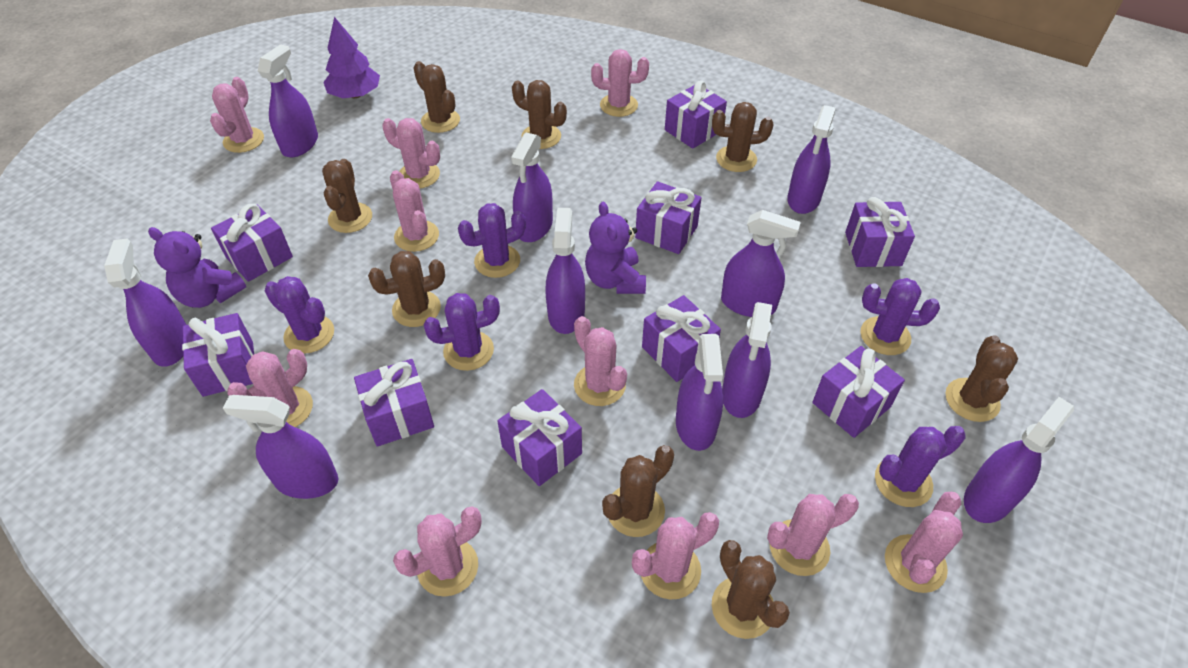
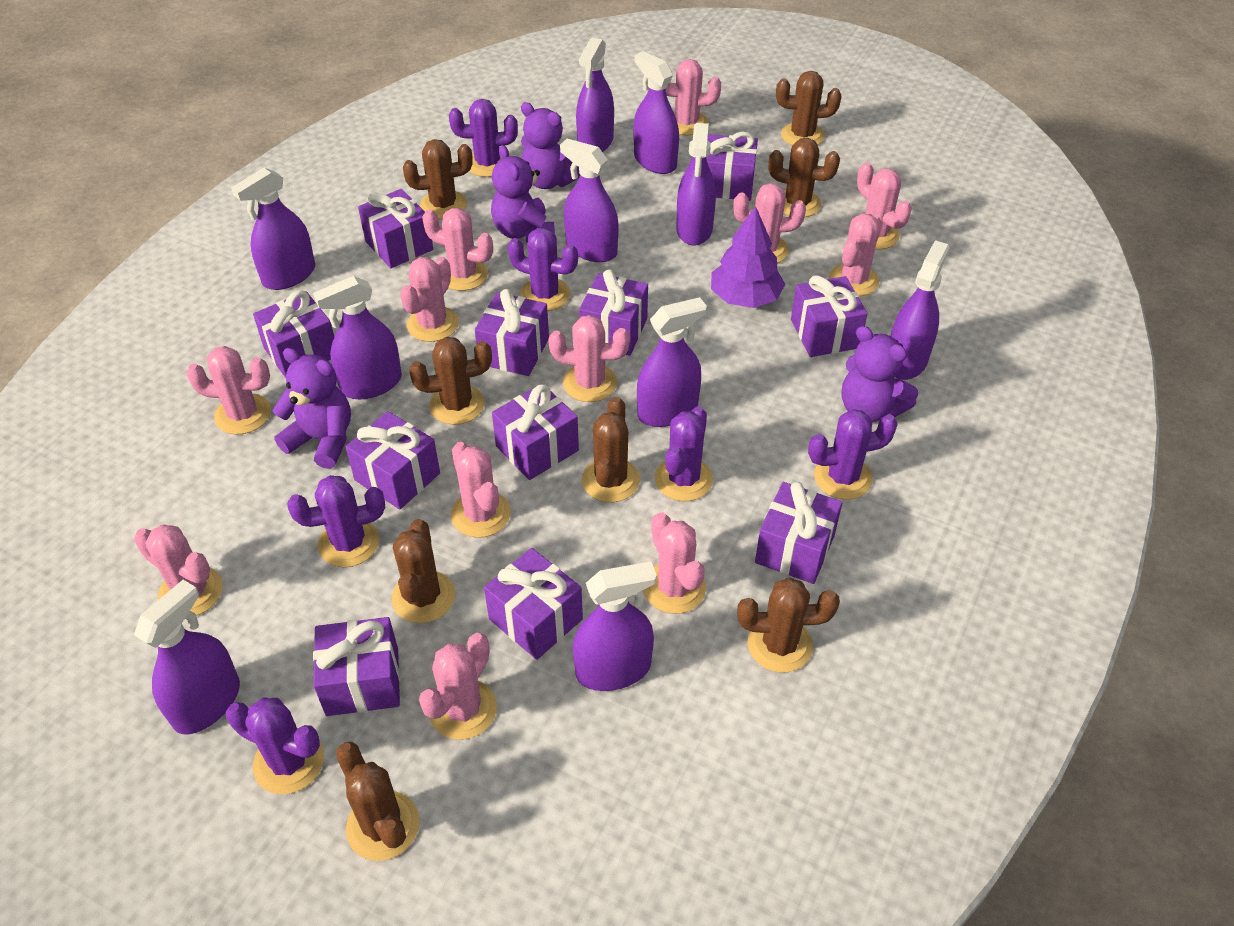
pink cactus: 10 -> 12
purple cactus: 5 -> 6
purple gift: 9 -> 11
purple teddy bear: 2 -> 4

